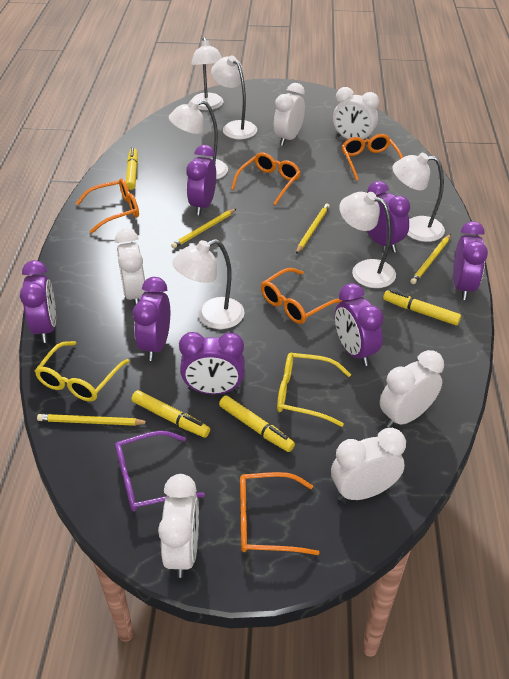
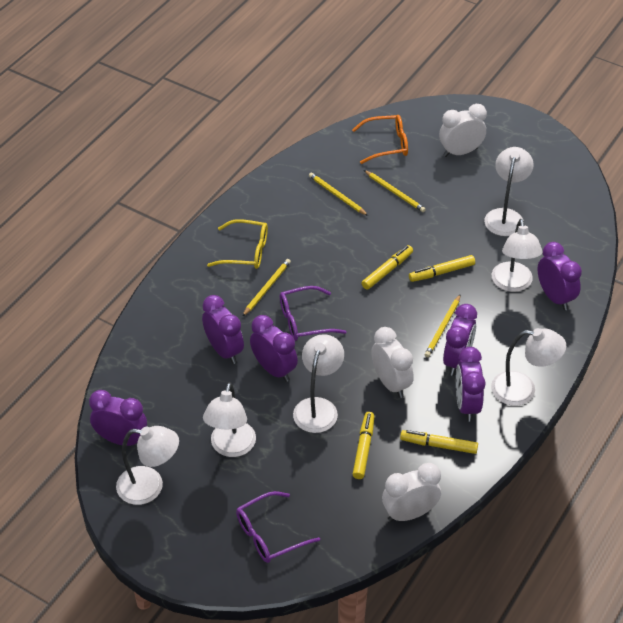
orange glasses: 5 -> 1
purple clock: 7 -> 6
purple glasses: 1 -> 2
white clock: 6 -> 3
yellow glasses: 2 -> 1

